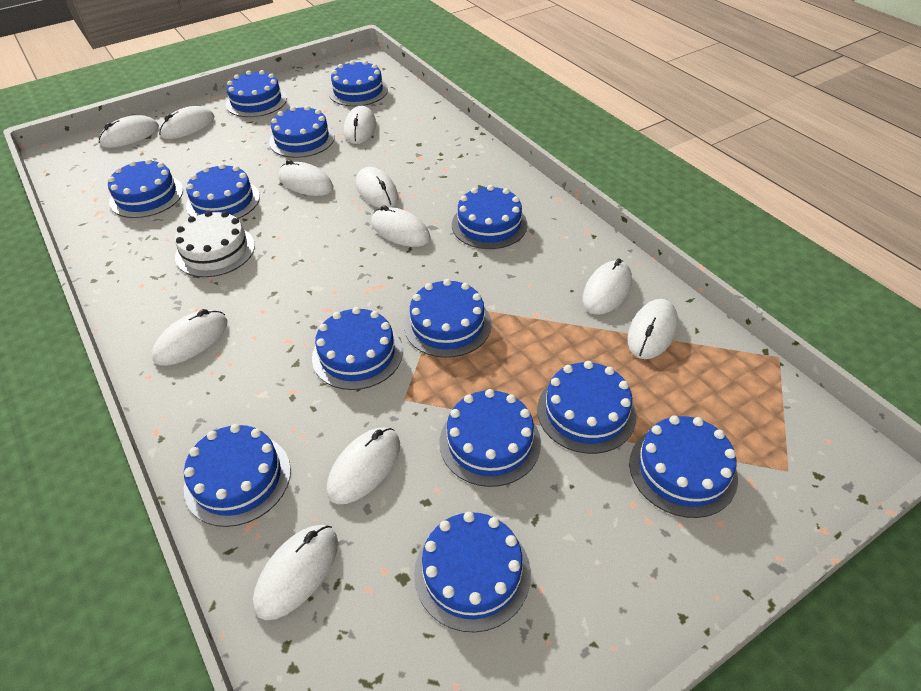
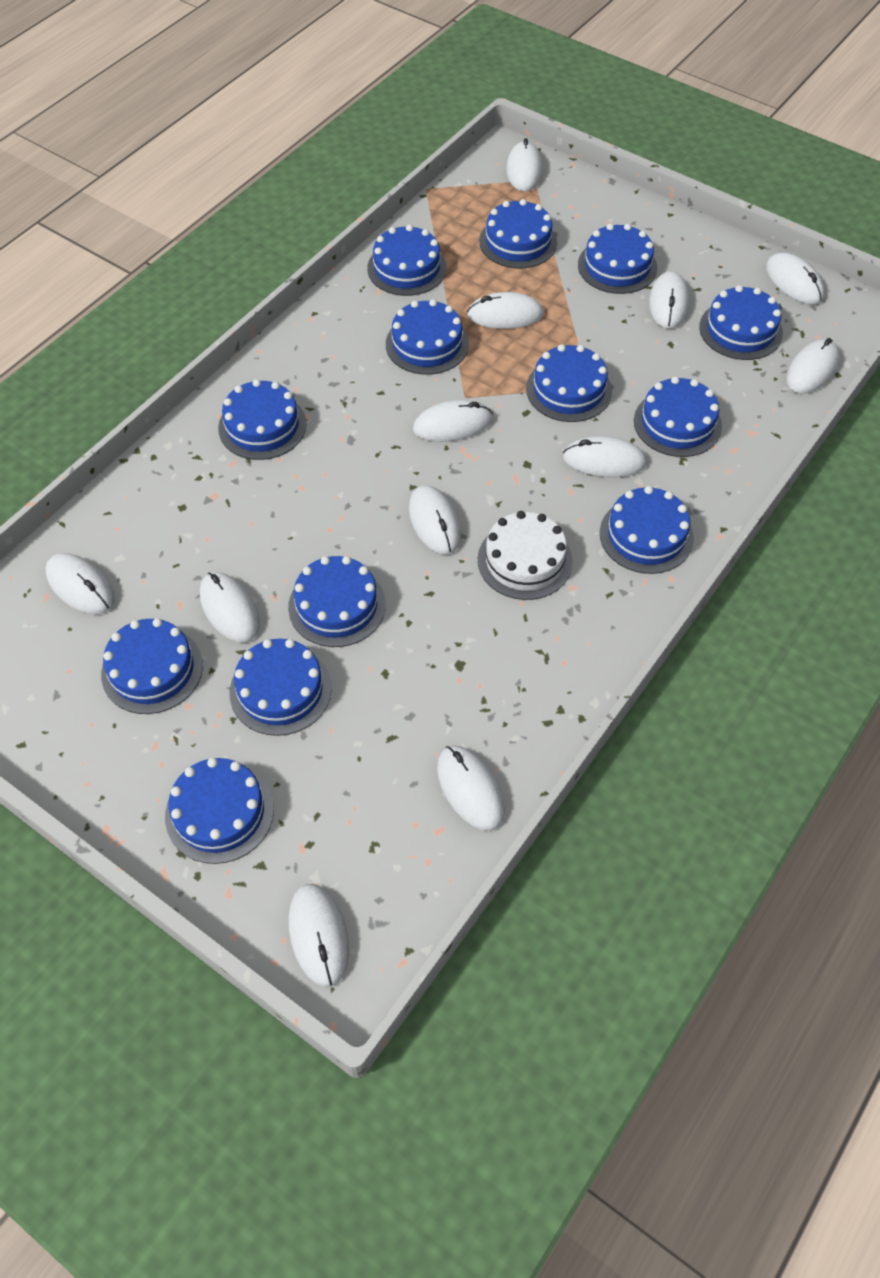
white mouse: 11 -> 12

